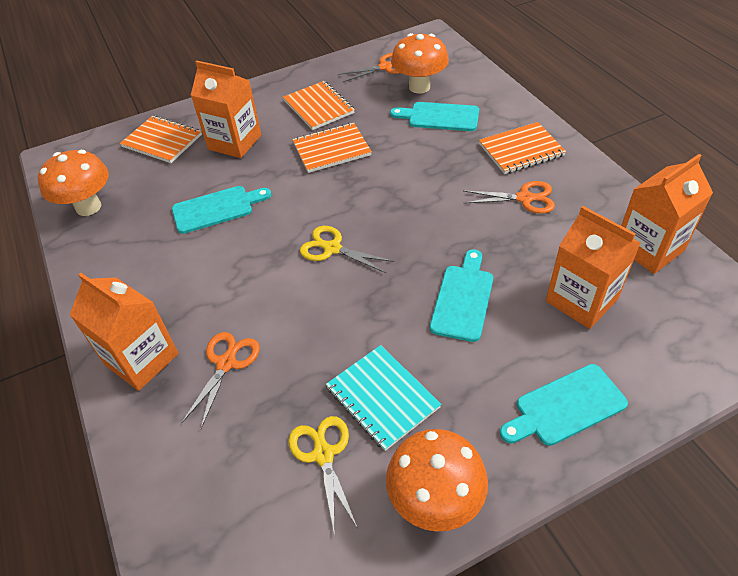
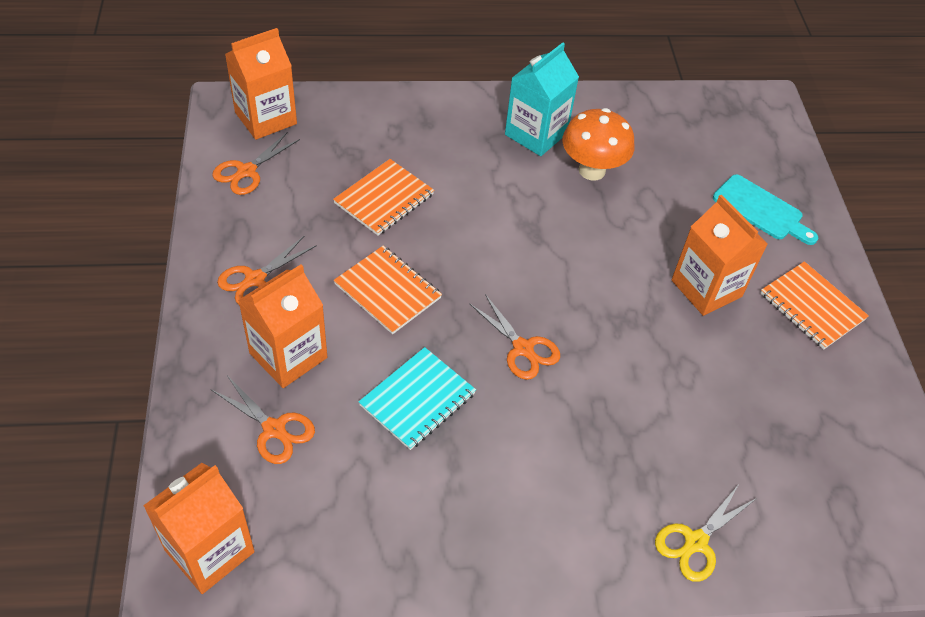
orange mushroom: 3 -> 1
orange notebook: 4 -> 3
orange scissors: 3 -> 4
turquoise carton: 0 -> 1
turquoise cutting board: 4 -> 1
yellow scissors: 2 -> 1

